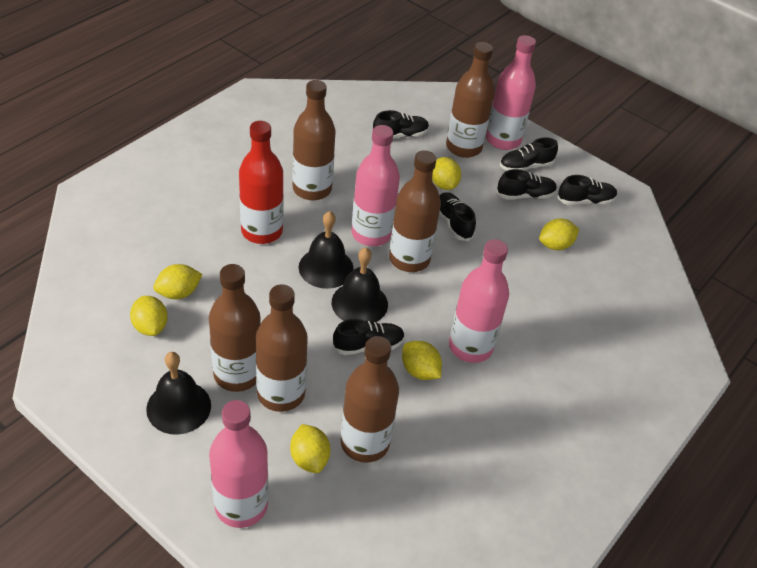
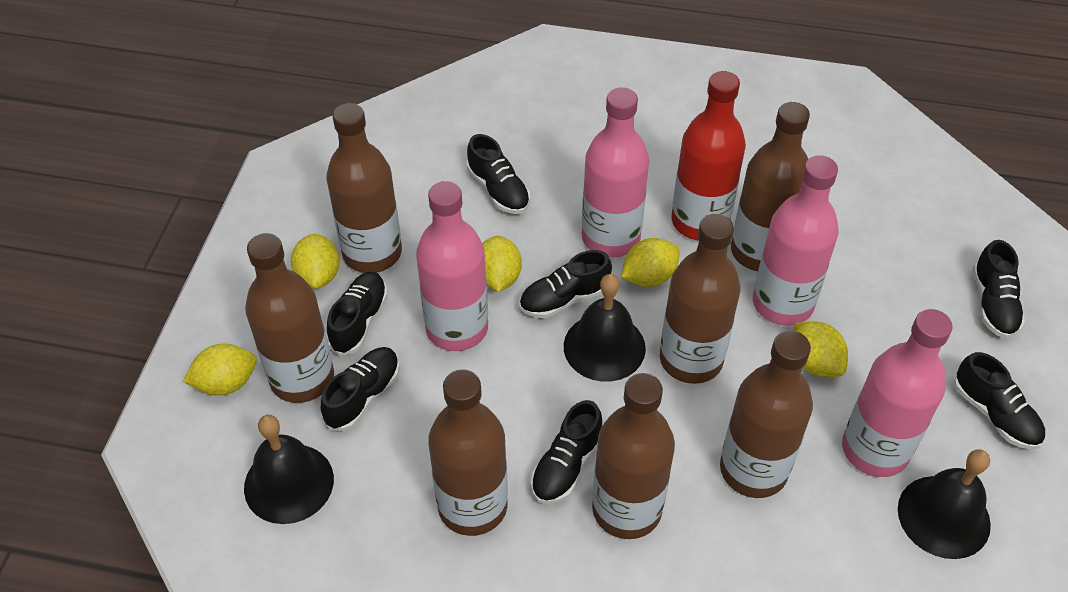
black shoe: 6 -> 7
brown bottle: 6 -> 7
yellow lemon: 6 -> 5

